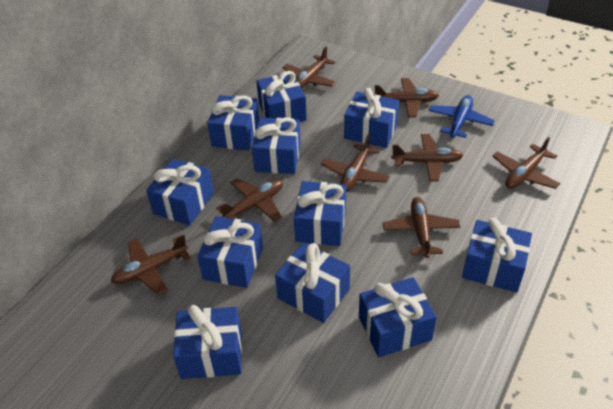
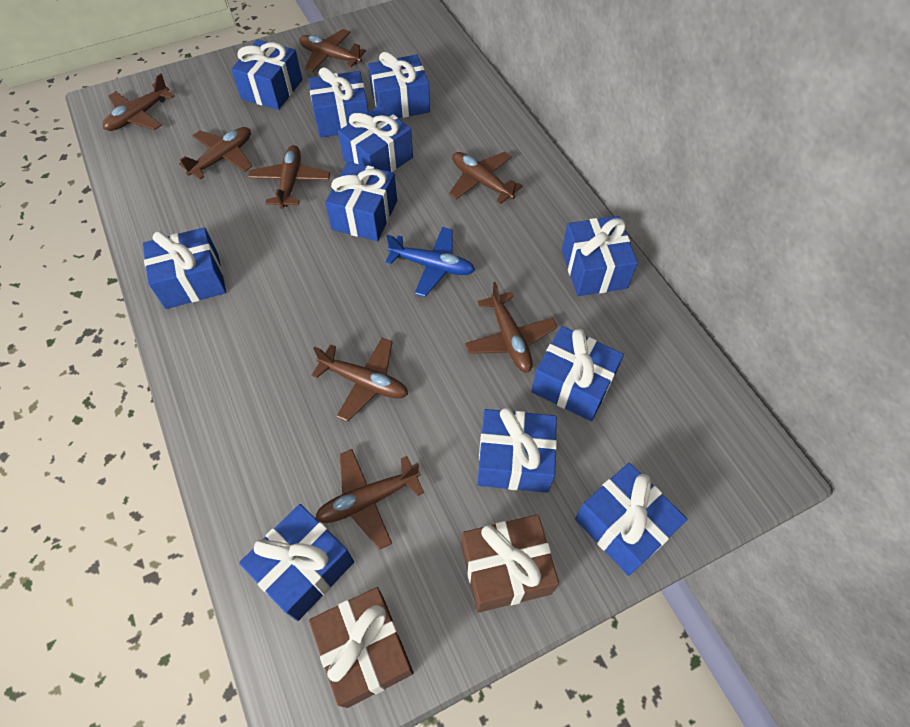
brown gift: 0 -> 2

